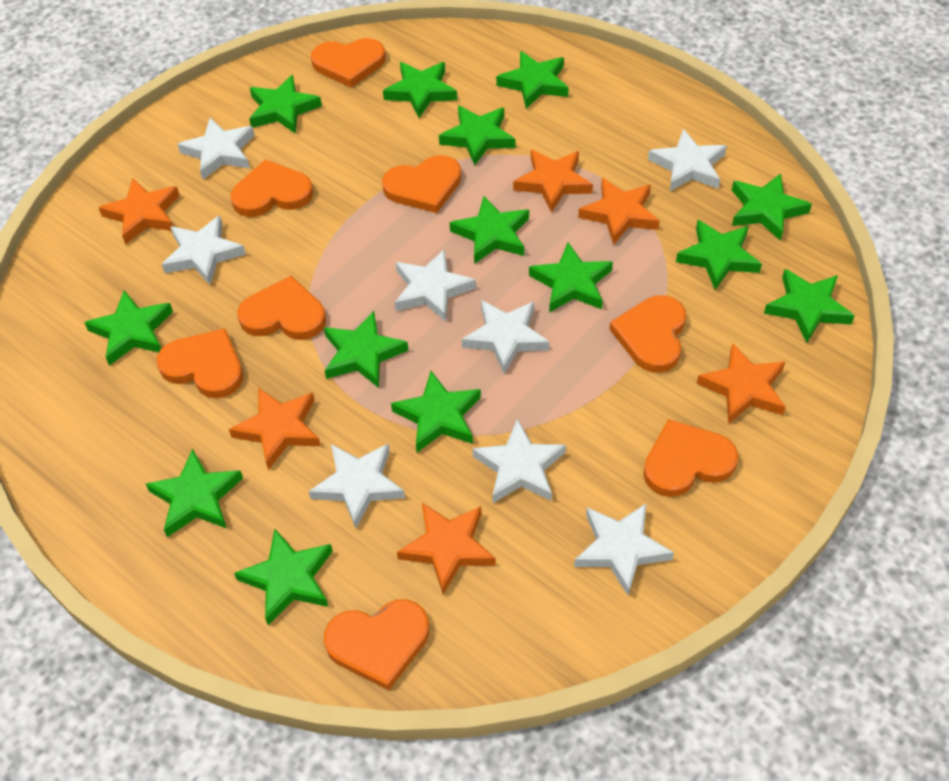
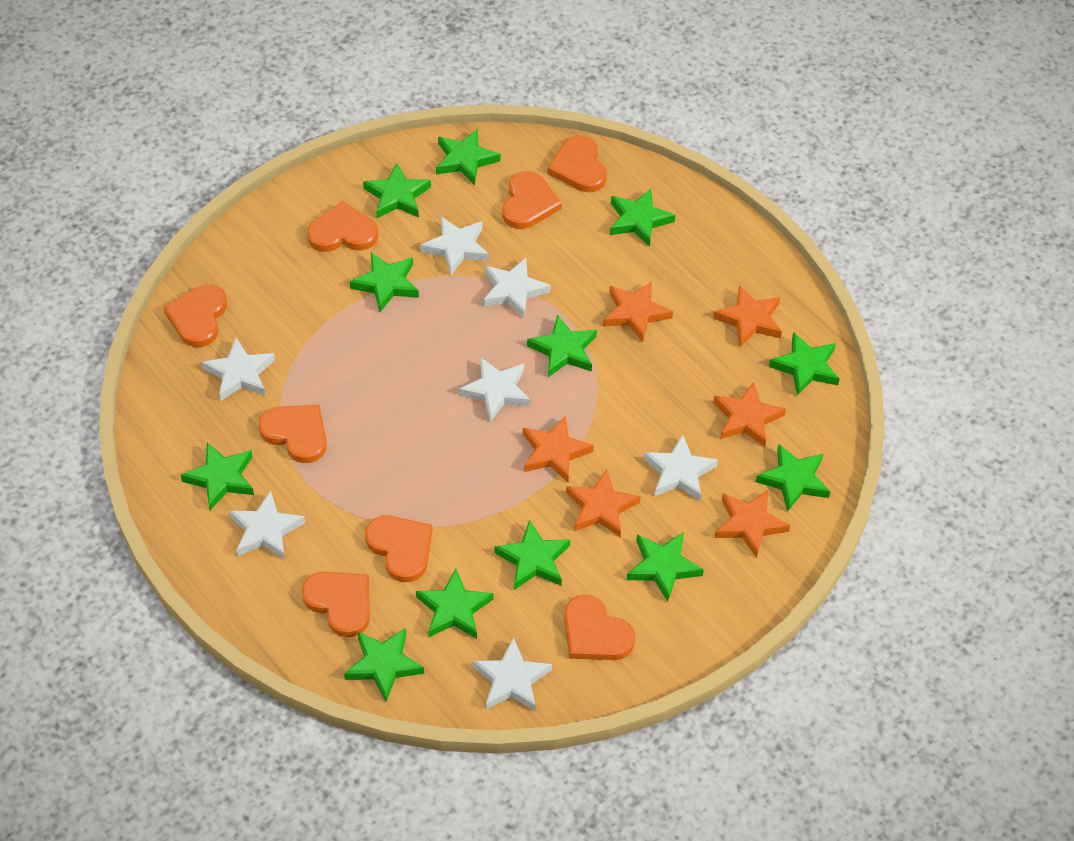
green star: 14 -> 12
white star: 8 -> 7

